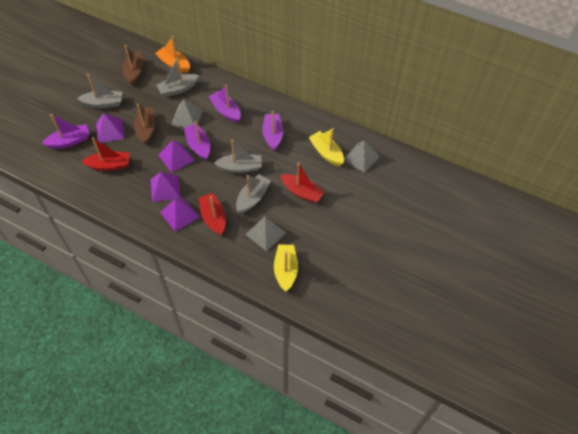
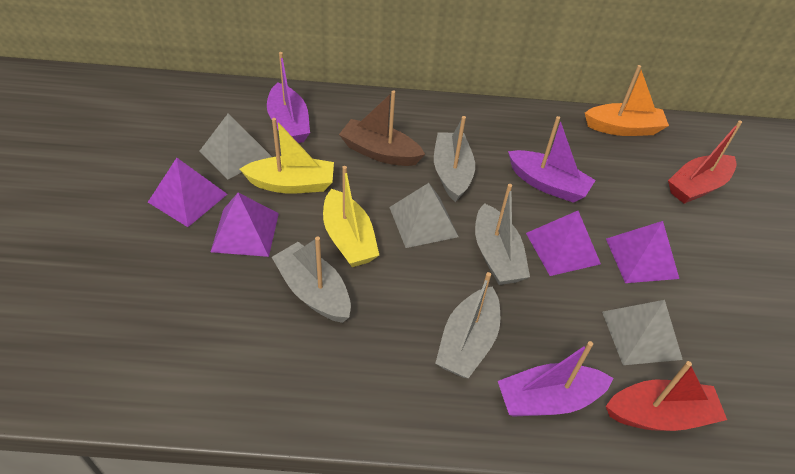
brown boat: 2 -> 1
purple boat: 4 -> 3
red boat: 3 -> 2

